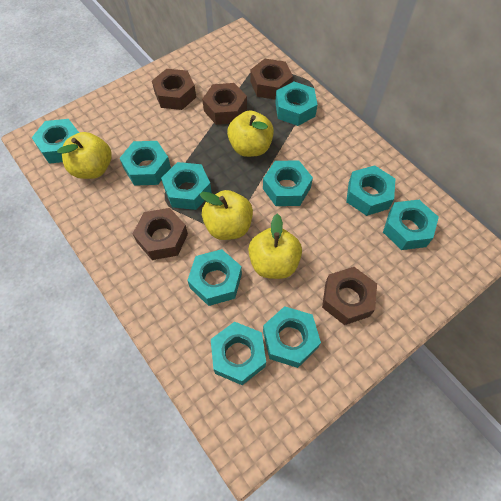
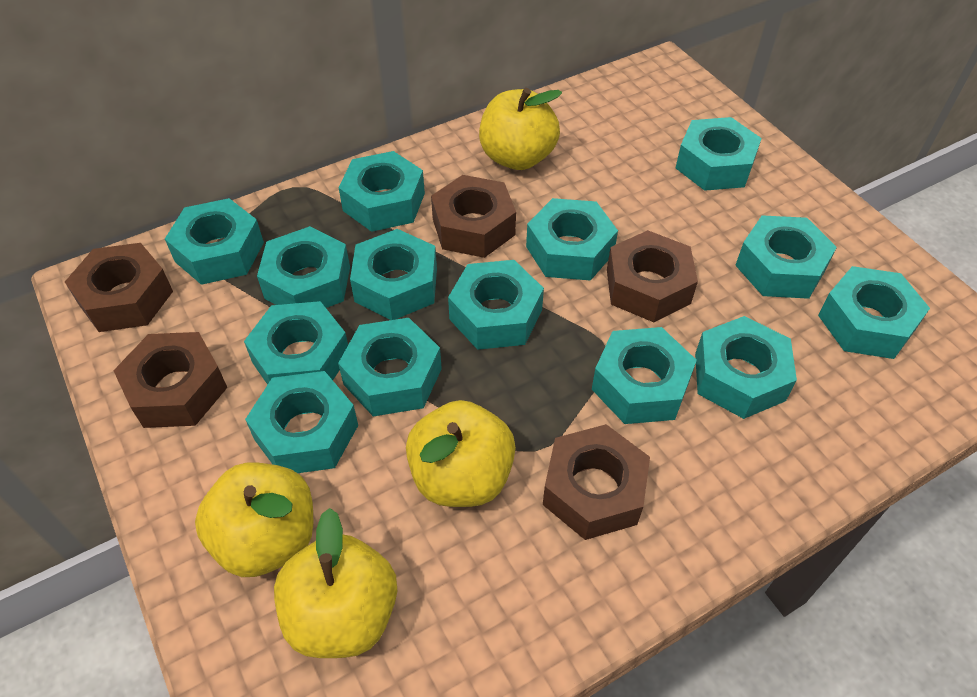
turquoise nut: 10 -> 14

